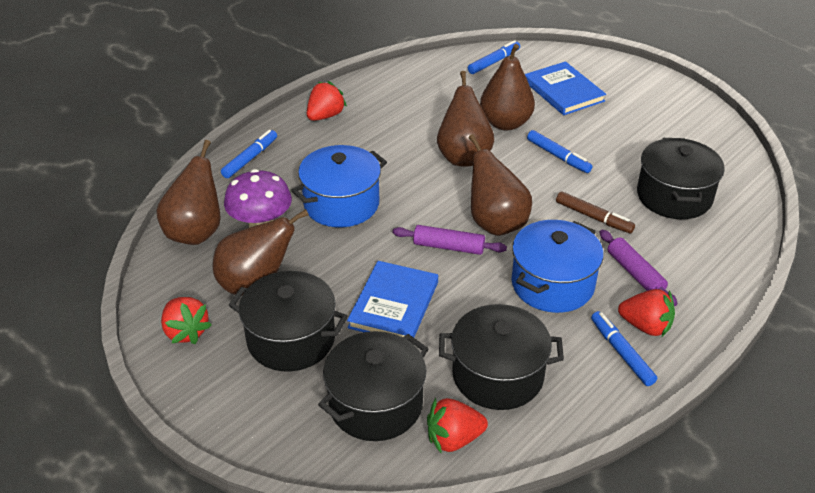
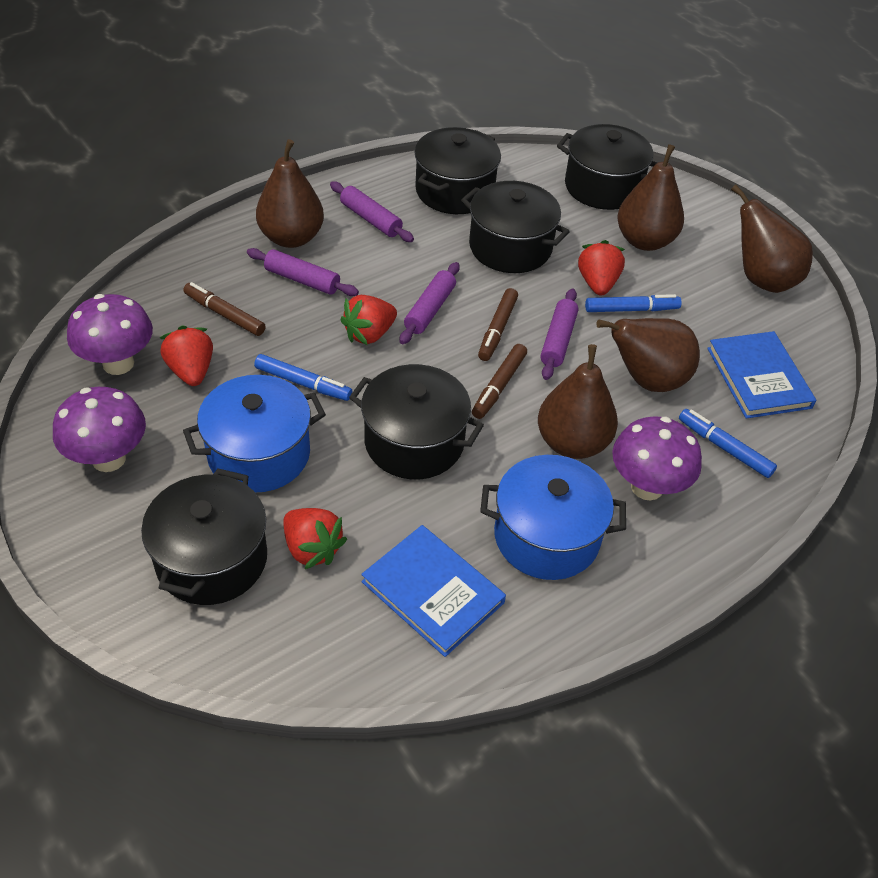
black pot: 4 -> 5
blue marker: 4 -> 3
brown marker: 1 -> 3
purple mushroom: 1 -> 3
purple rolling pin: 2 -> 4

